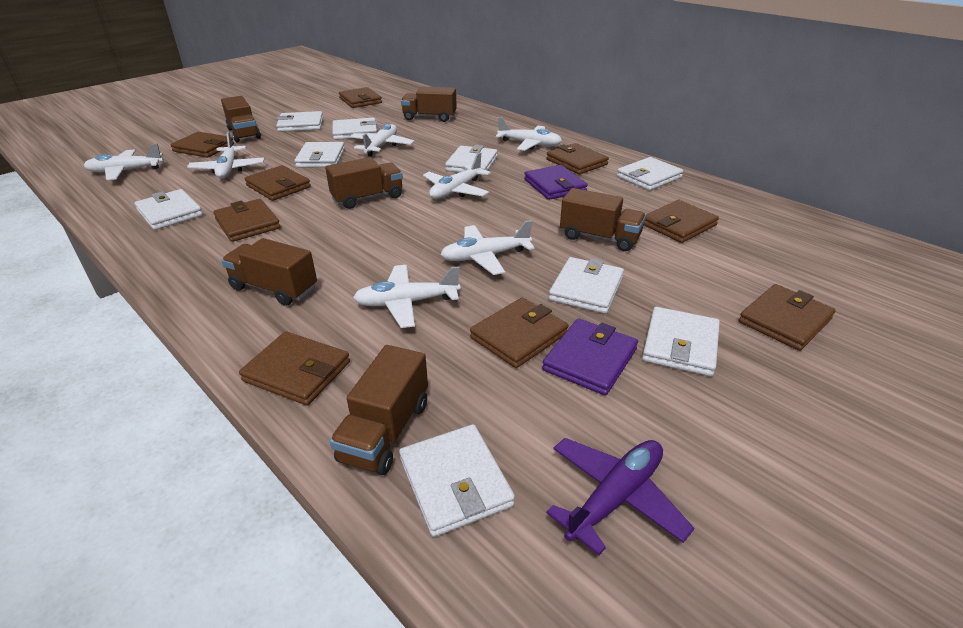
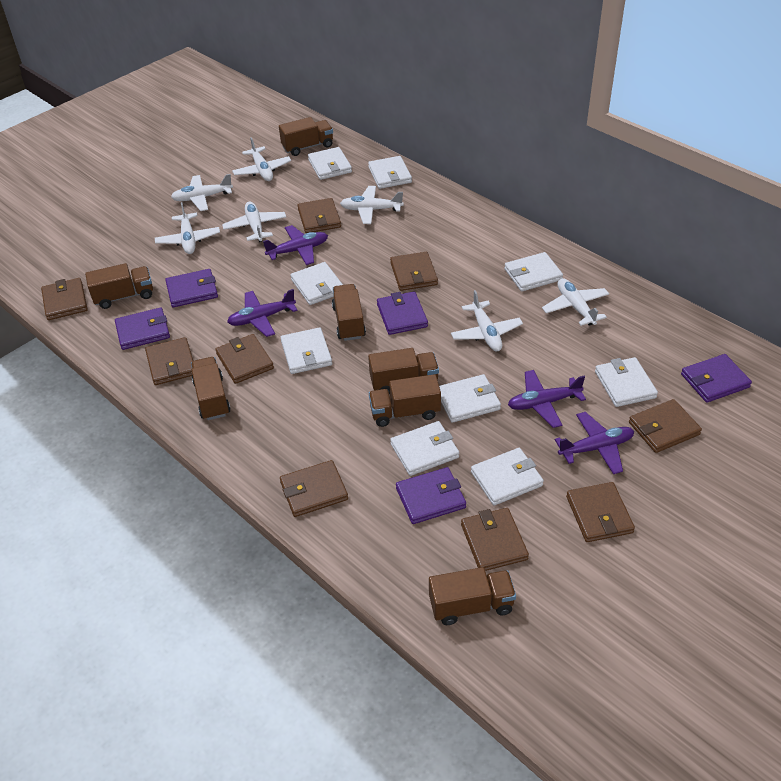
brown truck: 6 -> 7
purple plane: 1 -> 4
purple wallet: 2 -> 5

